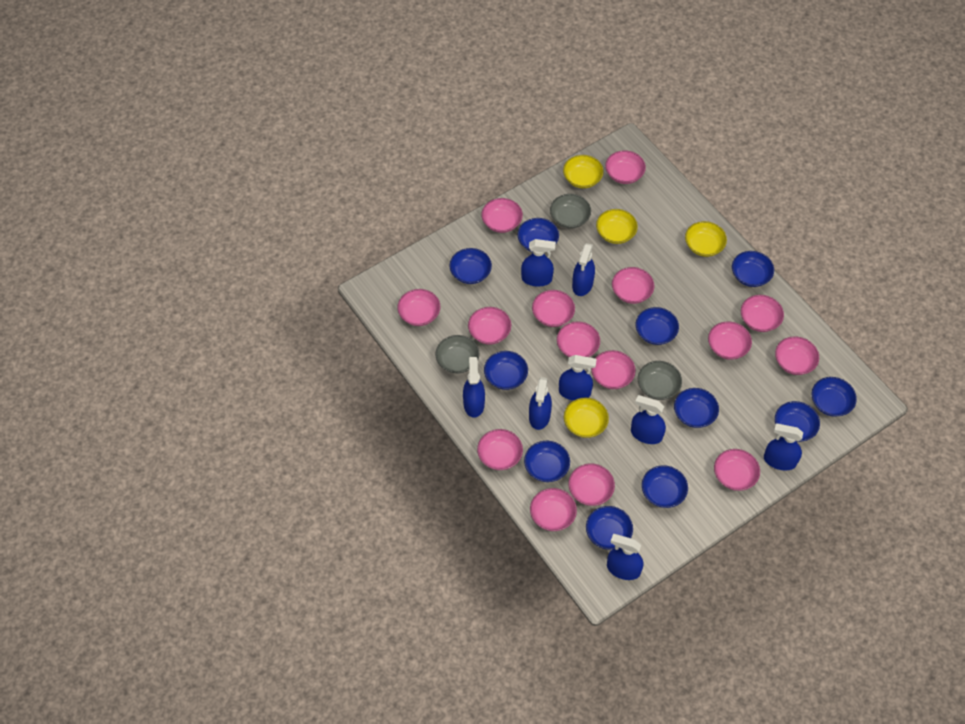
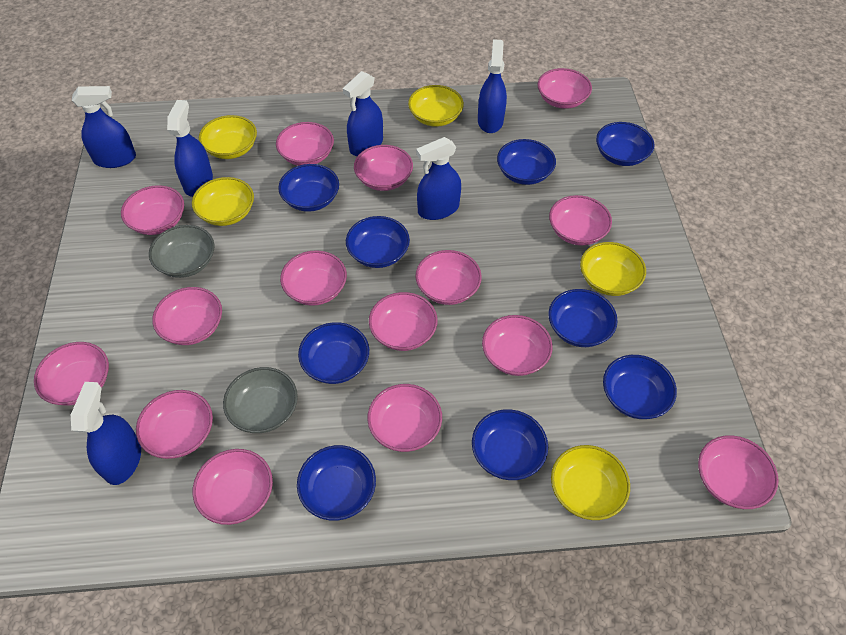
blue bowl: 11 -> 9
blue spray bottle: 8 -> 6
grey bowl: 3 -> 2
yellow bowl: 4 -> 5

